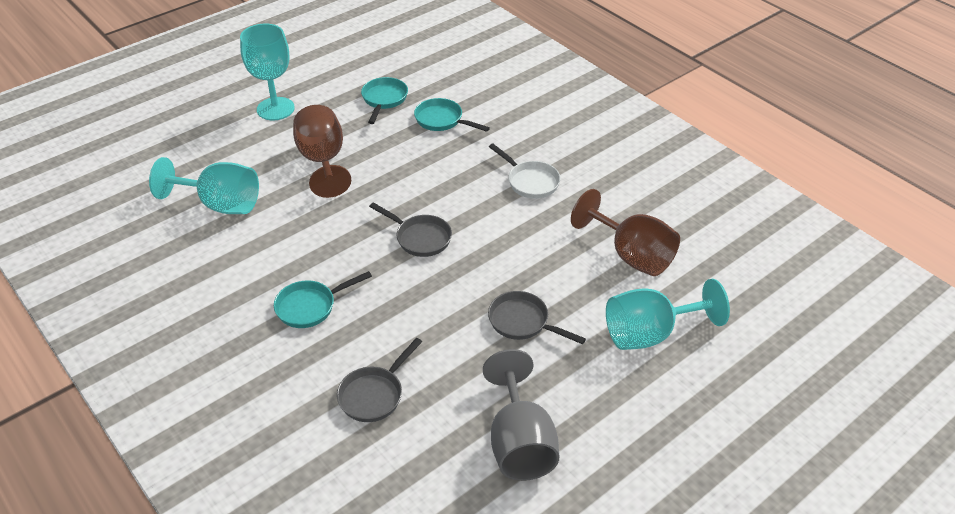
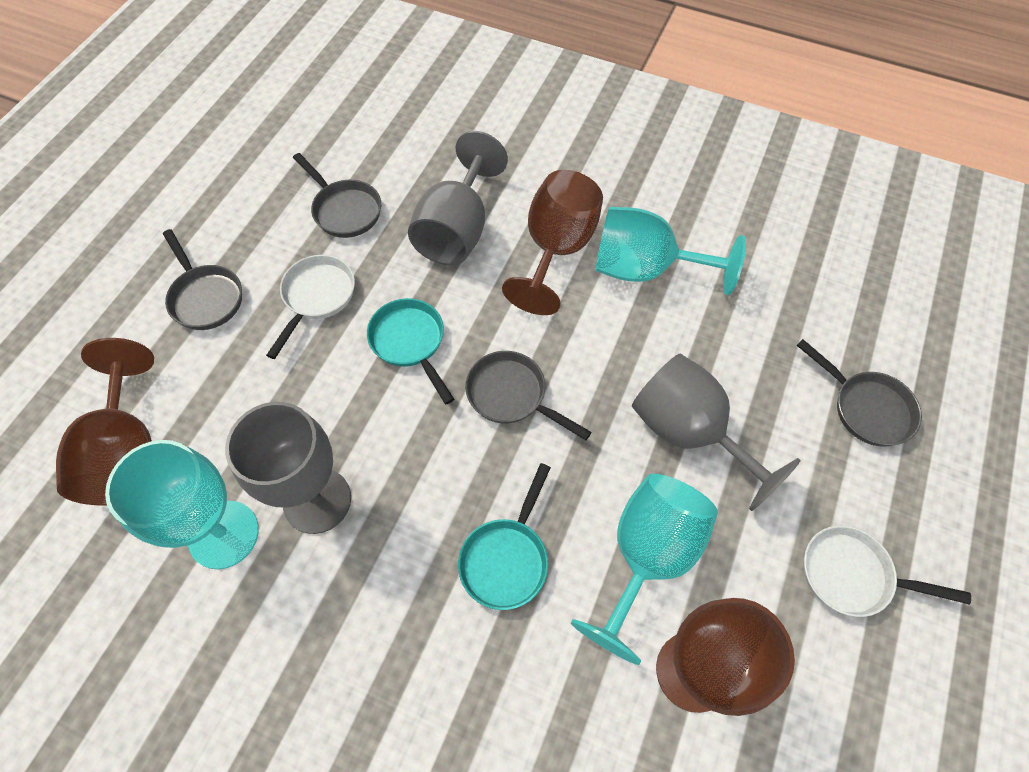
brown goblet: 2 -> 3
grey goblet: 1 -> 3
grey pan: 3 -> 4
turquoise pan: 3 -> 2
white pan: 1 -> 2

